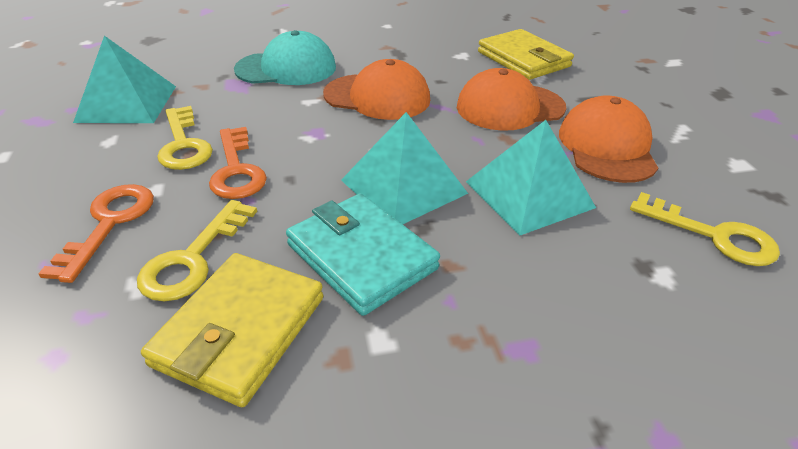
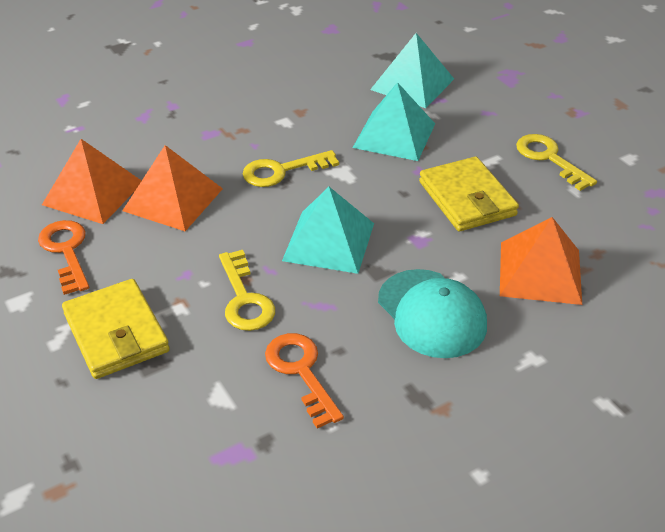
orange cap: 3 -> 0
orange pyramid: 0 -> 3
turquoise wallet: 1 -> 0

